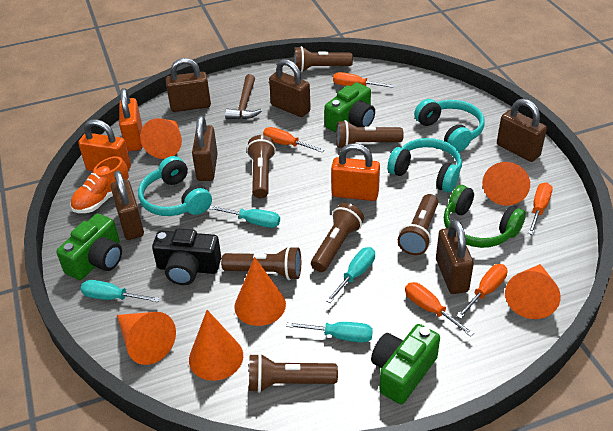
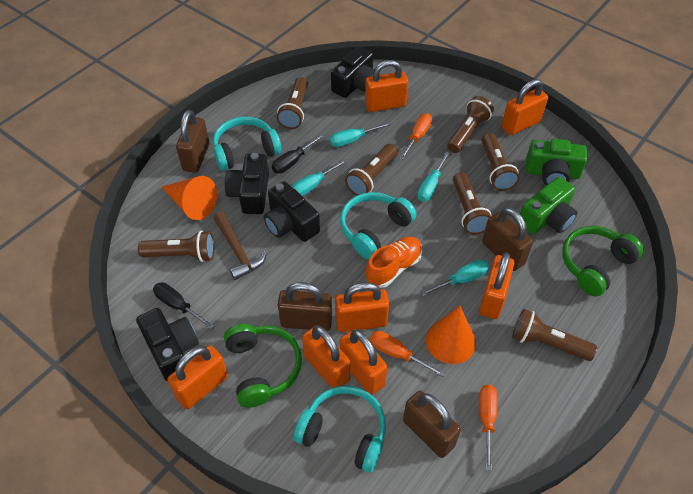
black camera: 1 -> 4
black screwdriver: 0 -> 2
brown padlock: 6 -> 4
green camera: 3 -> 2
green headphones: 1 -> 2
orange cone: 6 -> 2
orange padlock: 3 -> 7
orange screwdriver: 5 -> 3

